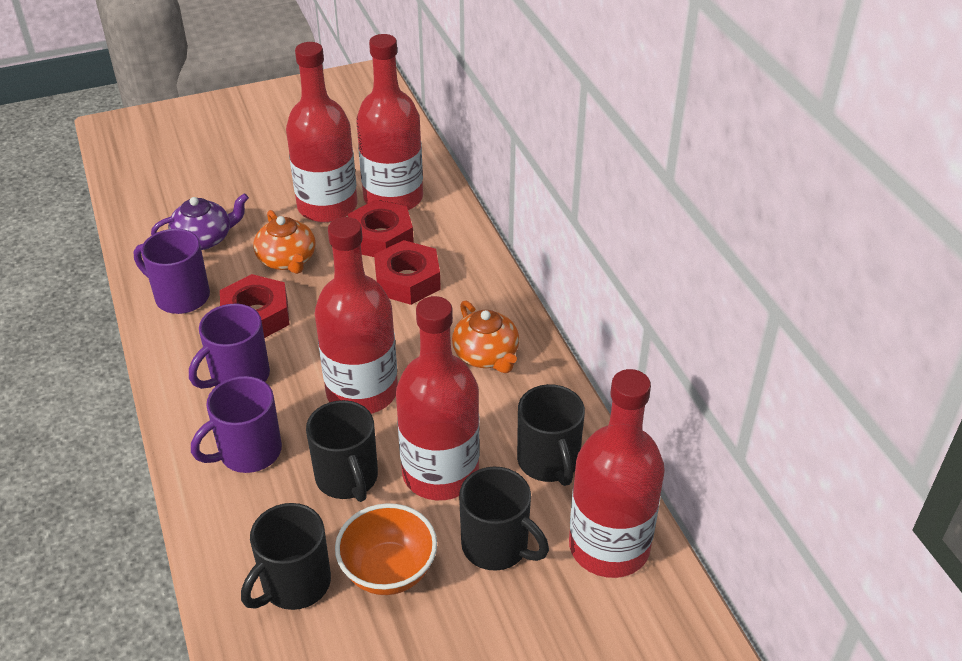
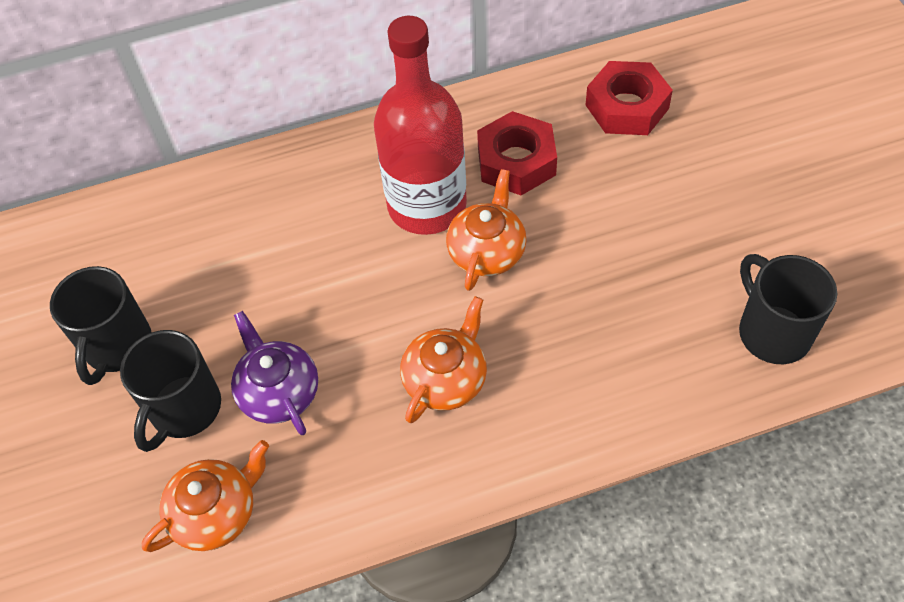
black mug: 4 -> 3
orange bowl: 1 -> 0
orange teapot: 2 -> 3
purple mug: 3 -> 0
red bottle: 5 -> 1
red nut: 3 -> 2

